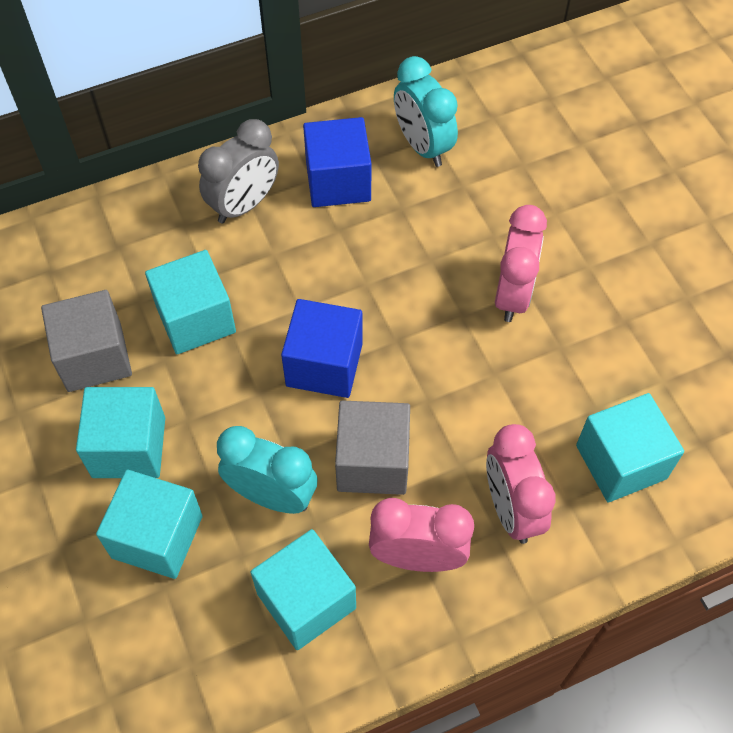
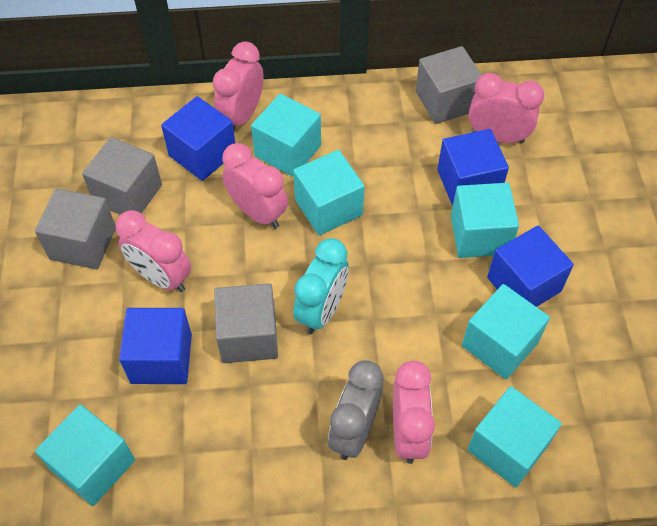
blue cube: 2 -> 4
grey cube: 2 -> 4
pink clock: 3 -> 5
turquoise clock: 2 -> 1
turquoise cube: 5 -> 6

